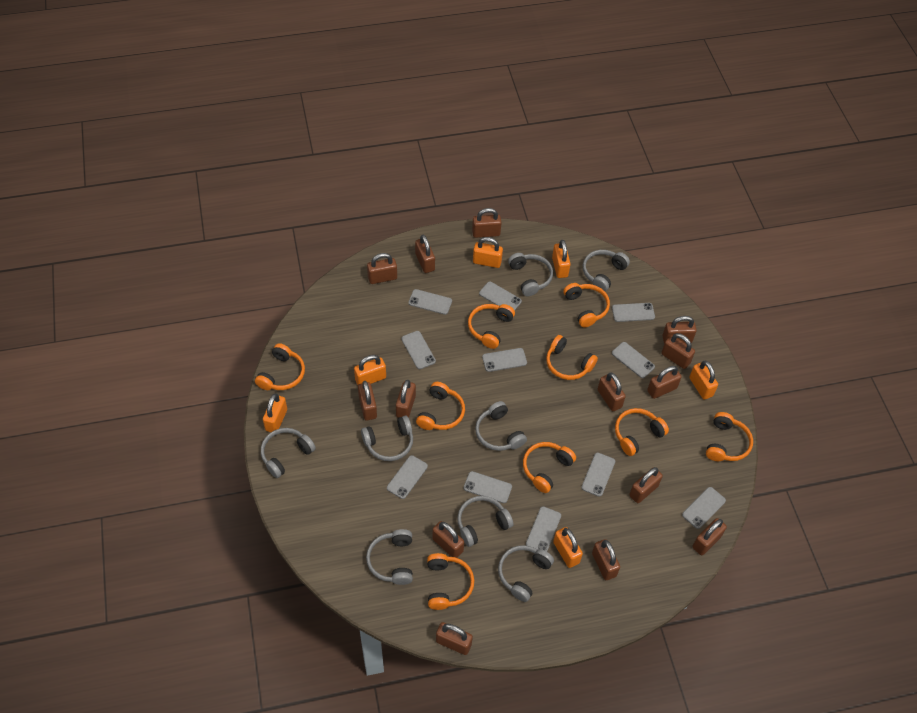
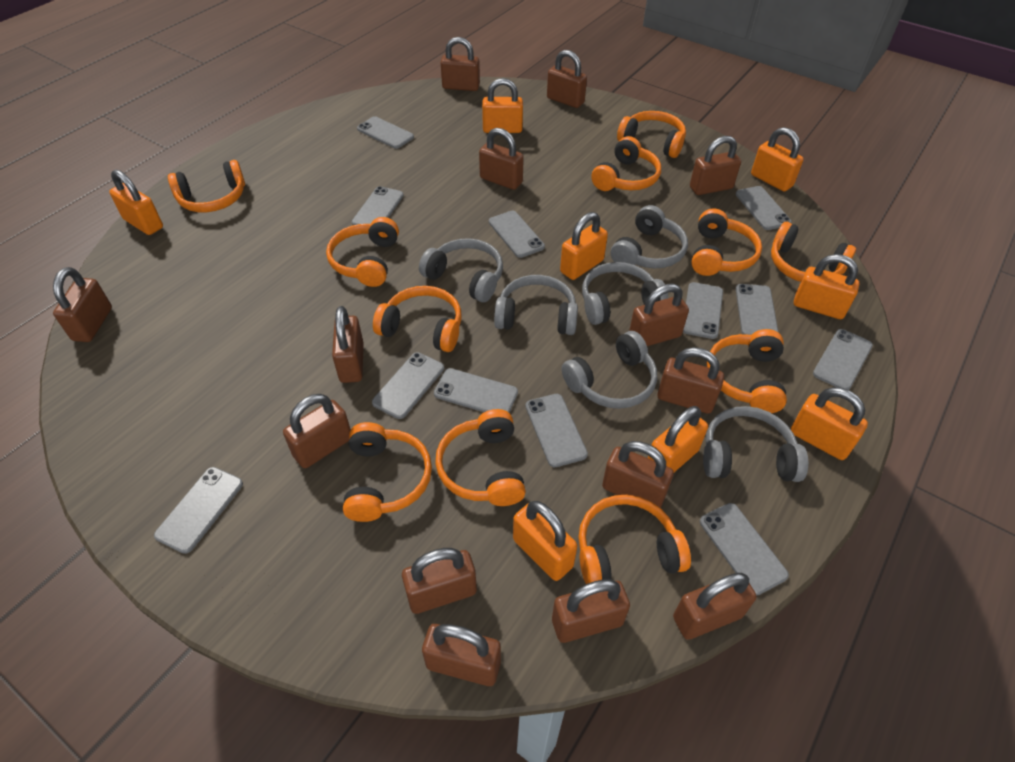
grey headphones: 8 -> 6
grey phone: 11 -> 12
orange headphones: 9 -> 11
orange padlock: 6 -> 8

